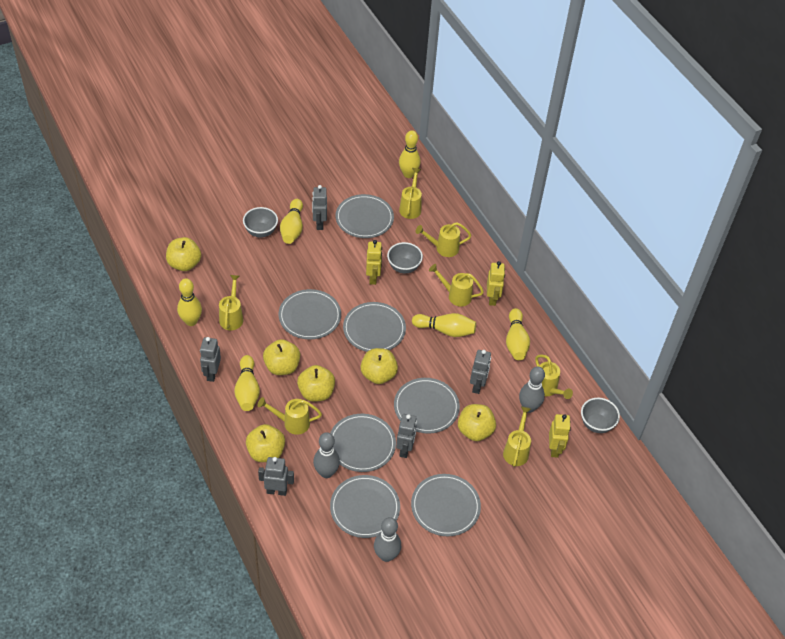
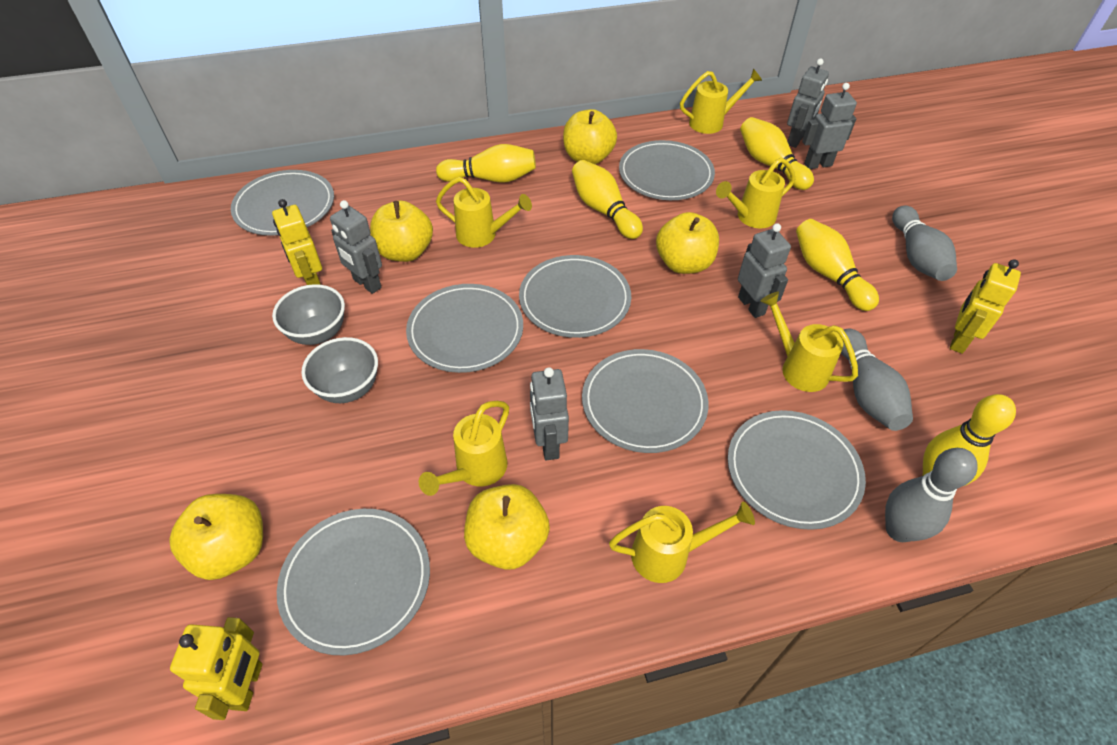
grey bowl: 3 -> 2
yellow apple: 6 -> 5
yellow bowling pin: 6 -> 5
yellow watering can: 7 -> 6

